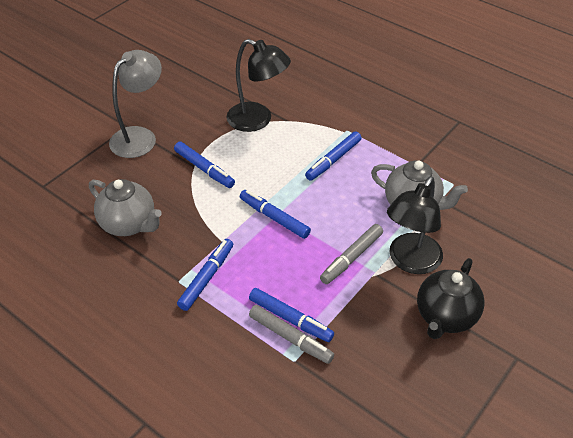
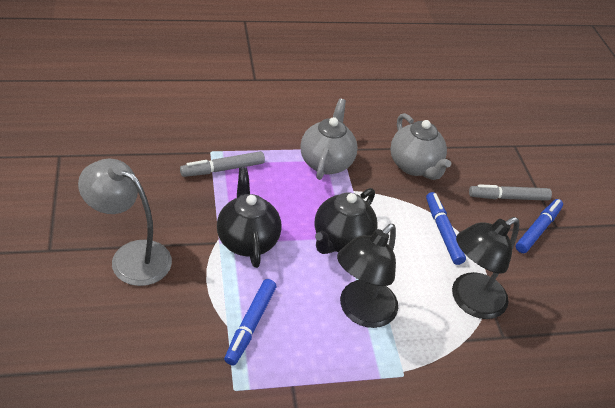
black teapot: 1 -> 2
blue marker: 5 -> 3

